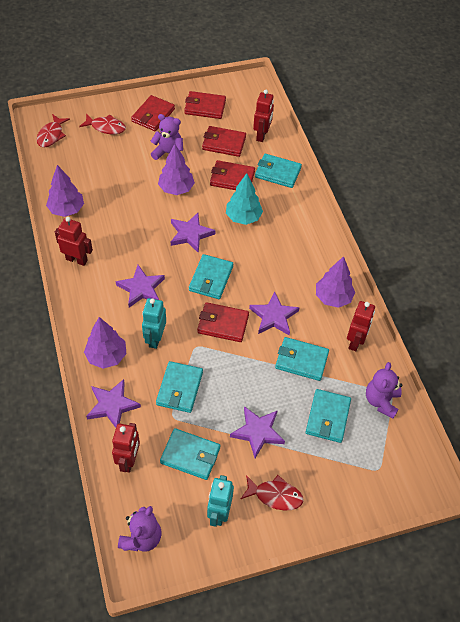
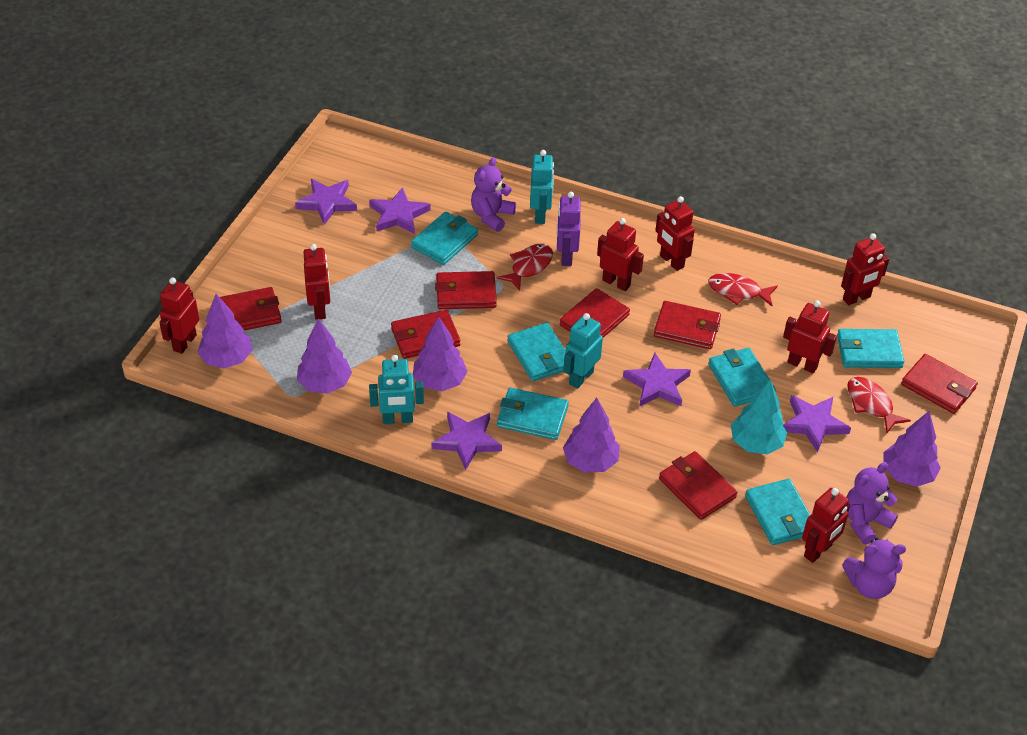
purple robot: 0 -> 1
purple tree: 4 -> 5
red robot: 4 -> 7
red wallet: 5 -> 7
turquoise robot: 2 -> 3

